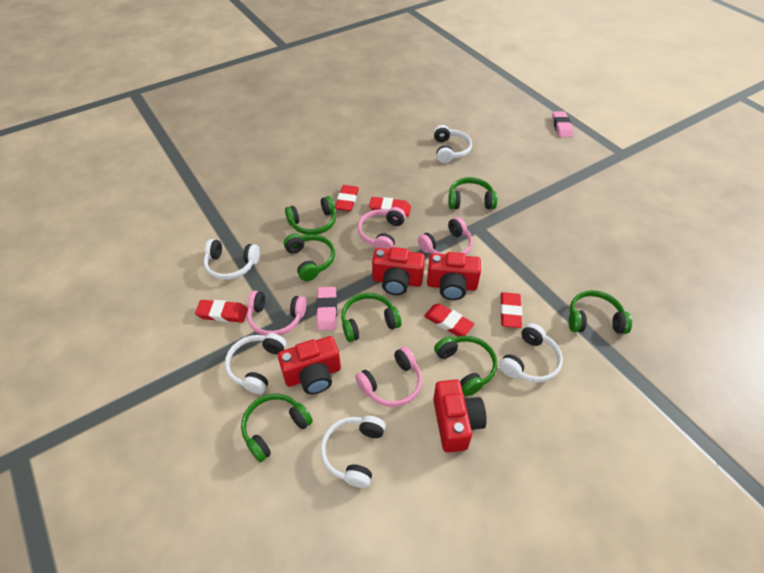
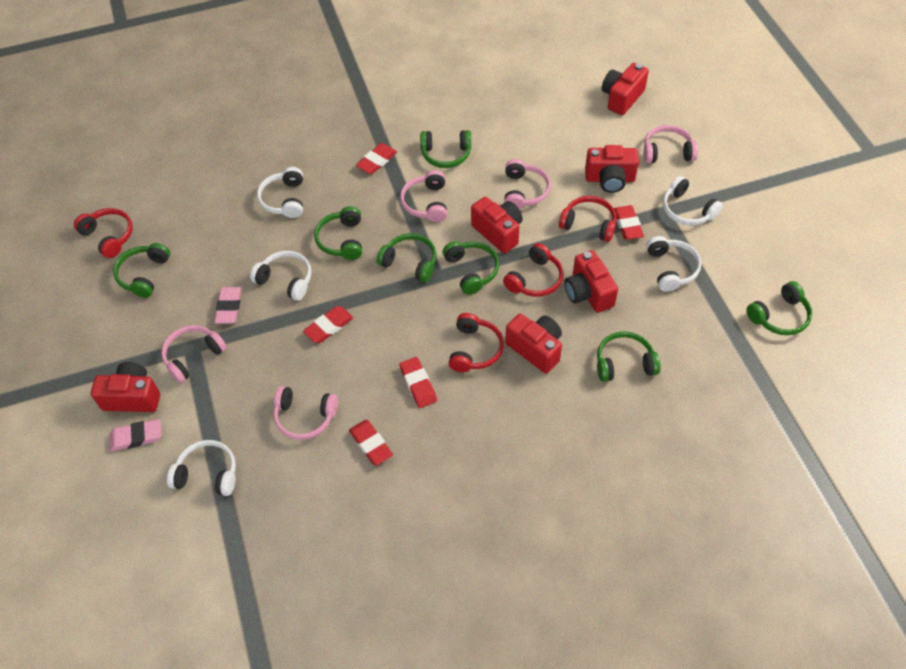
pink headphones: 4 -> 5
red camera: 4 -> 6
red headphones: 0 -> 4

